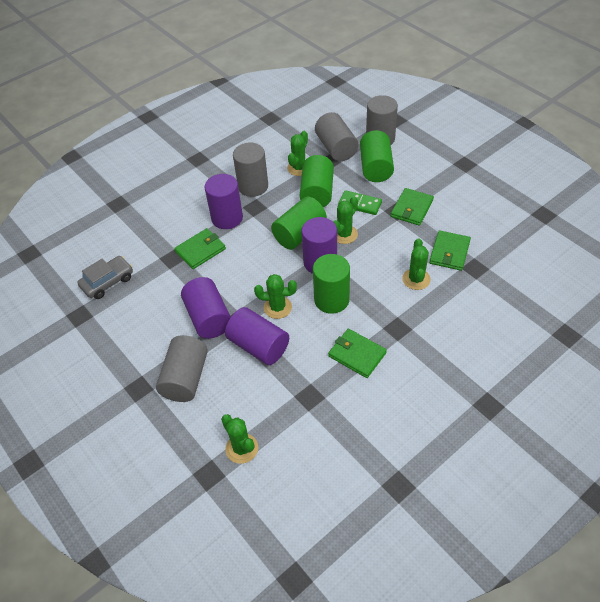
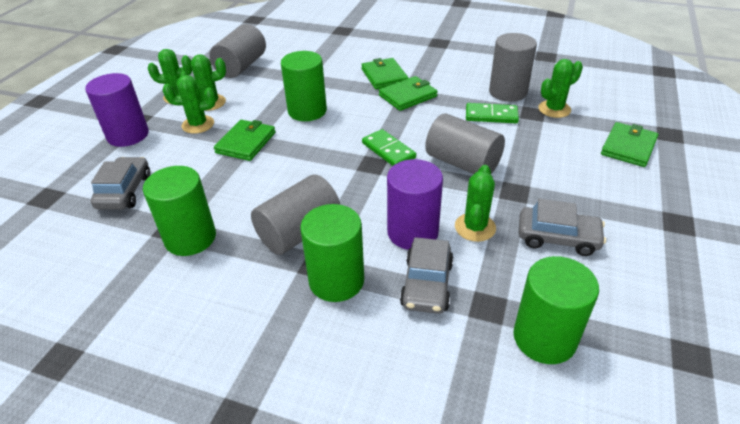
green domino: 1 -> 2
grey car: 1 -> 3
purple cylinder: 4 -> 2

